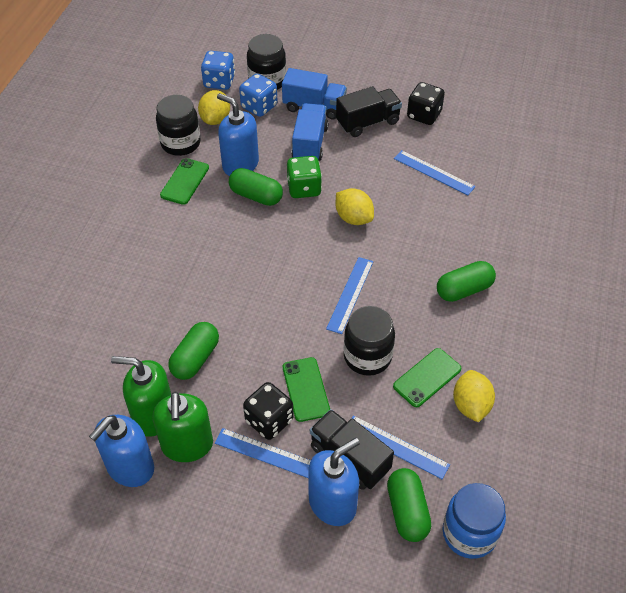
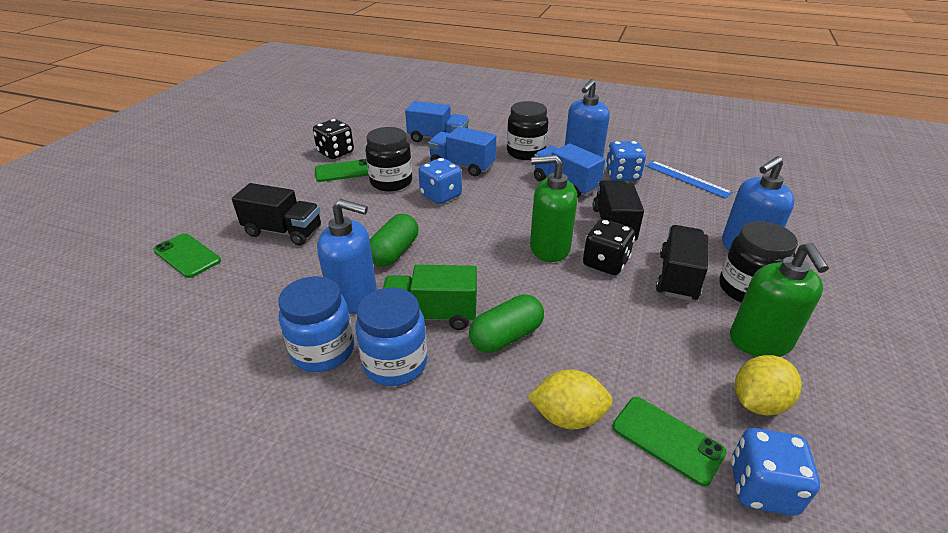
black truck: 2 -> 3
blue dice: 2 -> 3
blue jar: 1 -> 2
blue ruler: 4 -> 1
blue truck: 2 -> 3
green capsule: 4 -> 2
green dice: 1 -> 0
green truck: 0 -> 1
yellow lemon: 3 -> 2

